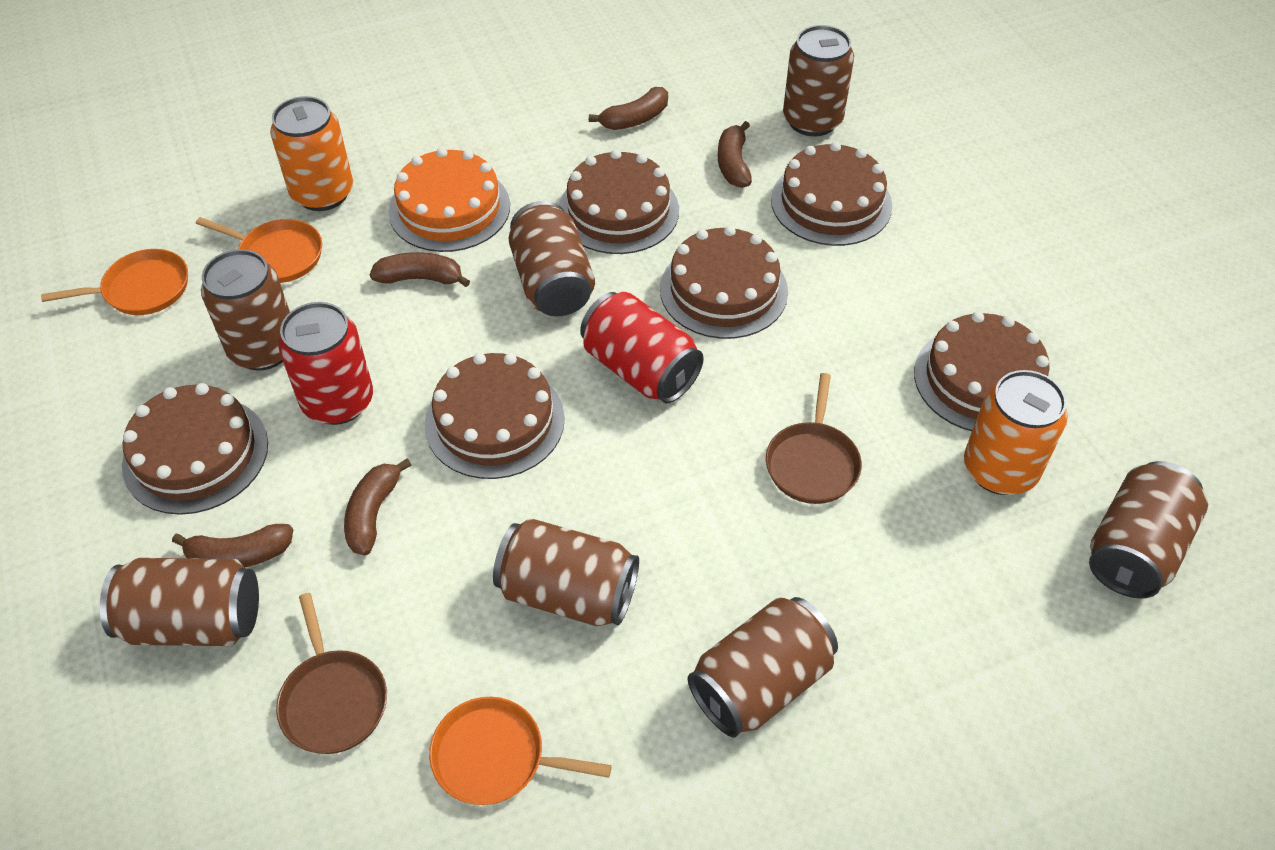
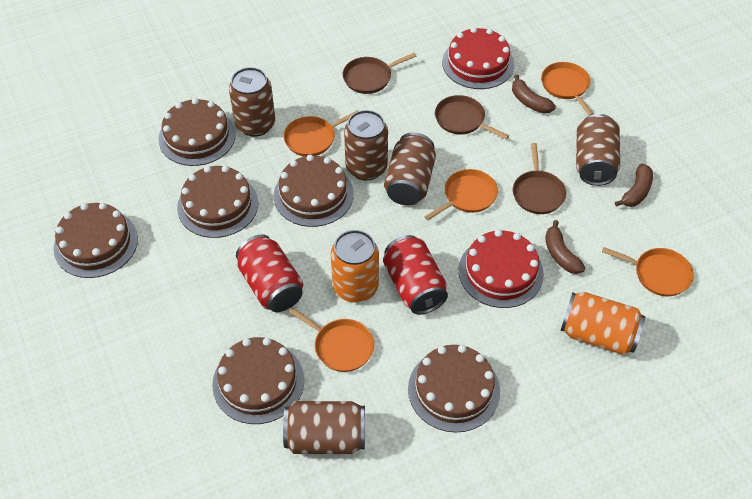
brown banana: 5 -> 3
brown can: 7 -> 5
brown pan: 2 -> 3
orange cake: 1 -> 0
orange pan: 3 -> 5
red cake: 0 -> 2

